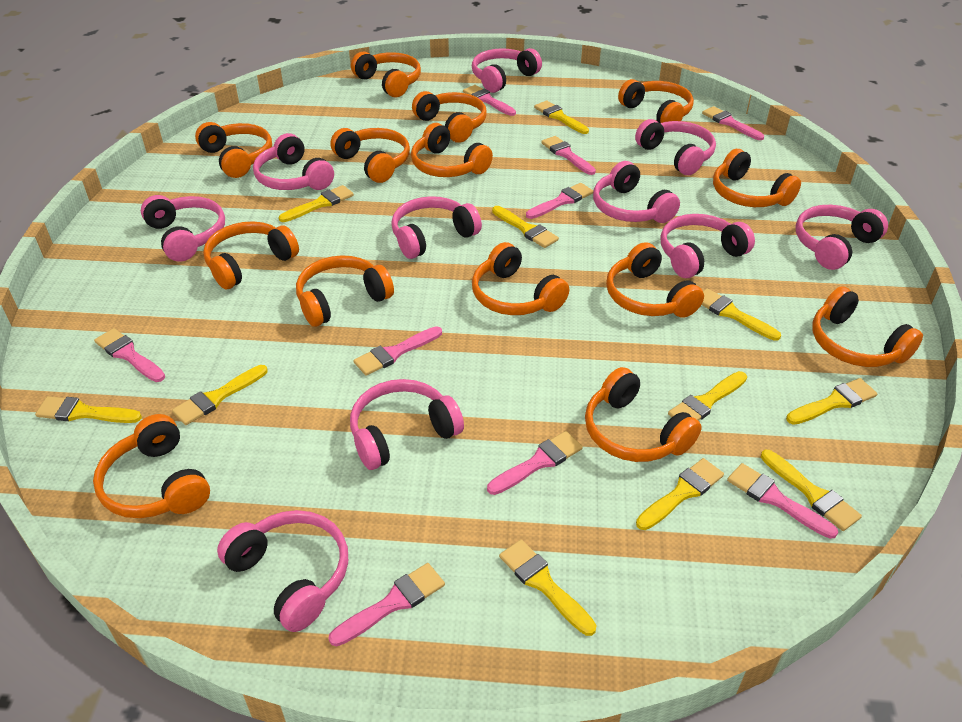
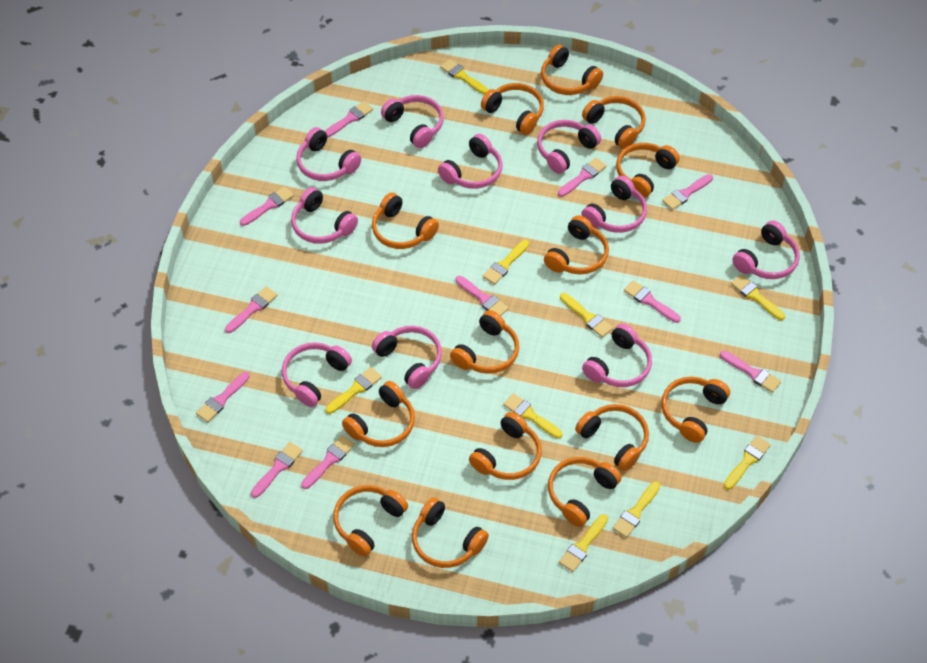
pink brush: 9 -> 11
yellow brush: 11 -> 9

